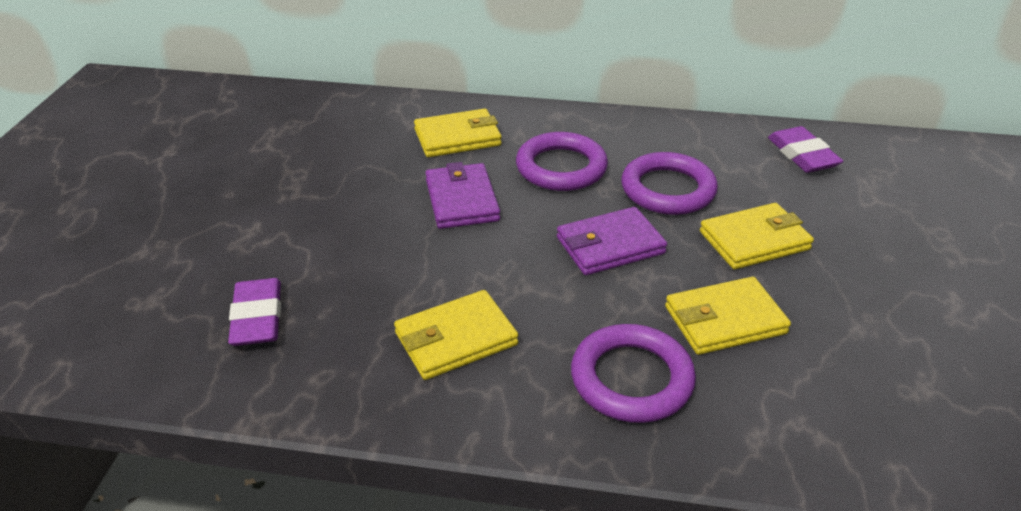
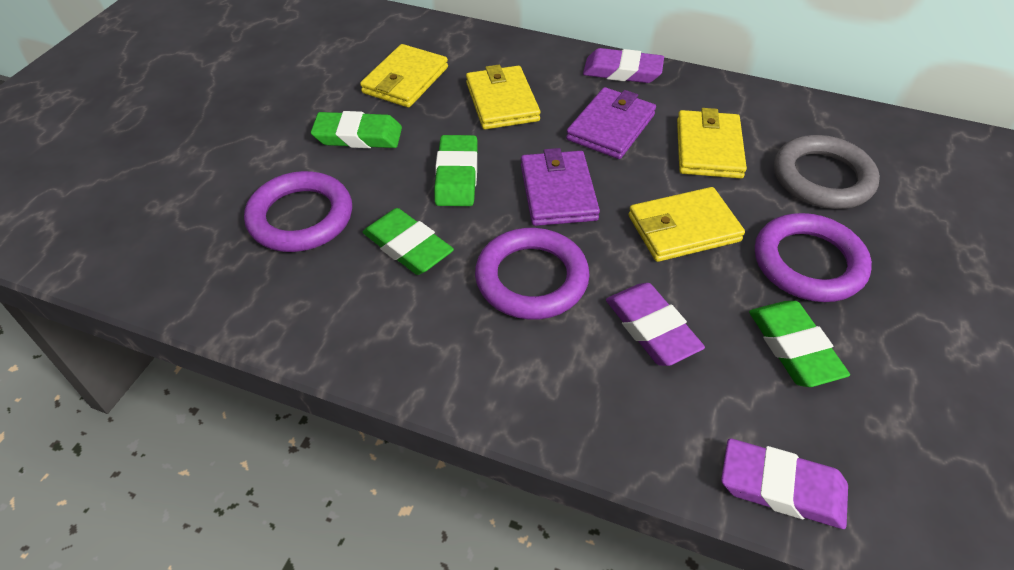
green eraser: 0 -> 4
grey ring: 0 -> 1
purple eraser: 2 -> 3

